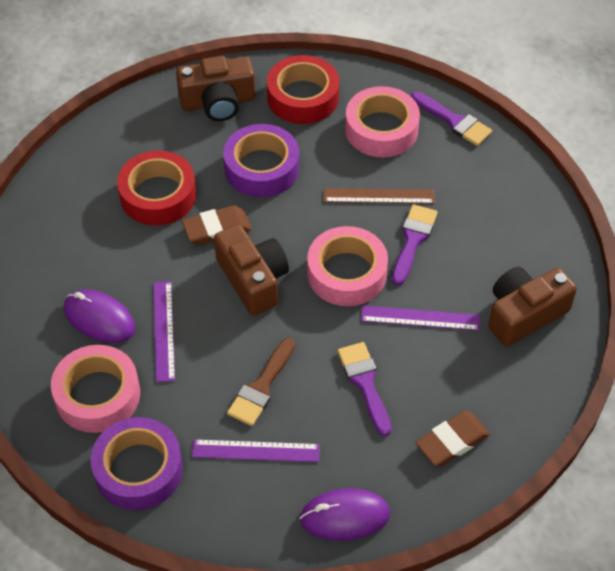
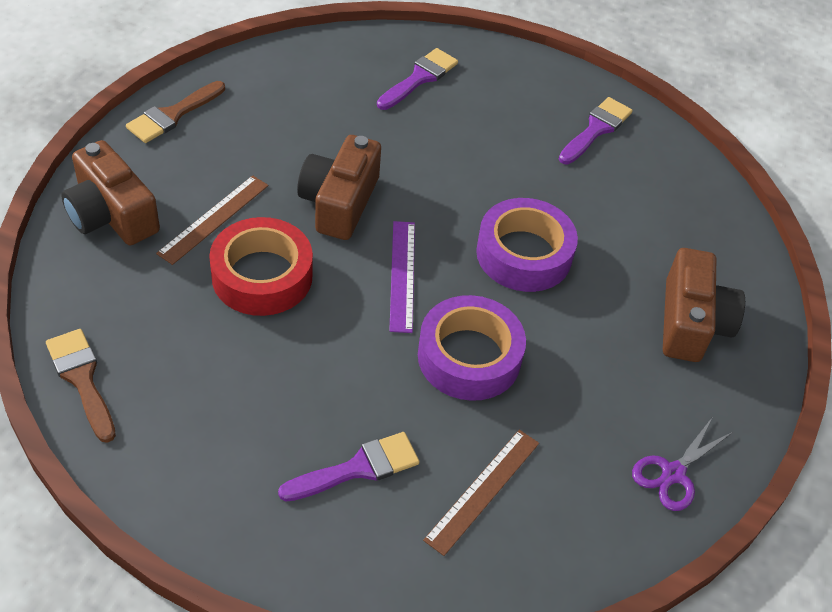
brown brush: 1 -> 2
brown eraser: 2 -> 0
brown ruler: 1 -> 2
pink tape: 3 -> 0
purple mouse: 2 -> 0
purple ruler: 3 -> 1
purple scissors: 0 -> 1
red tape: 2 -> 1

